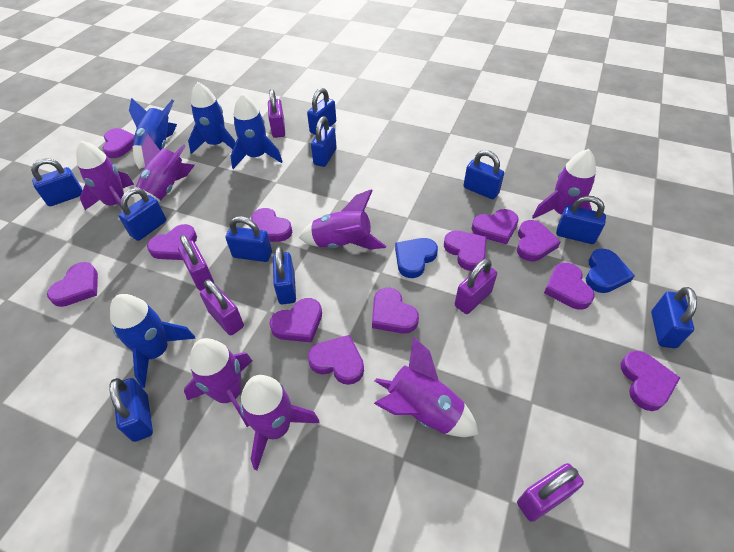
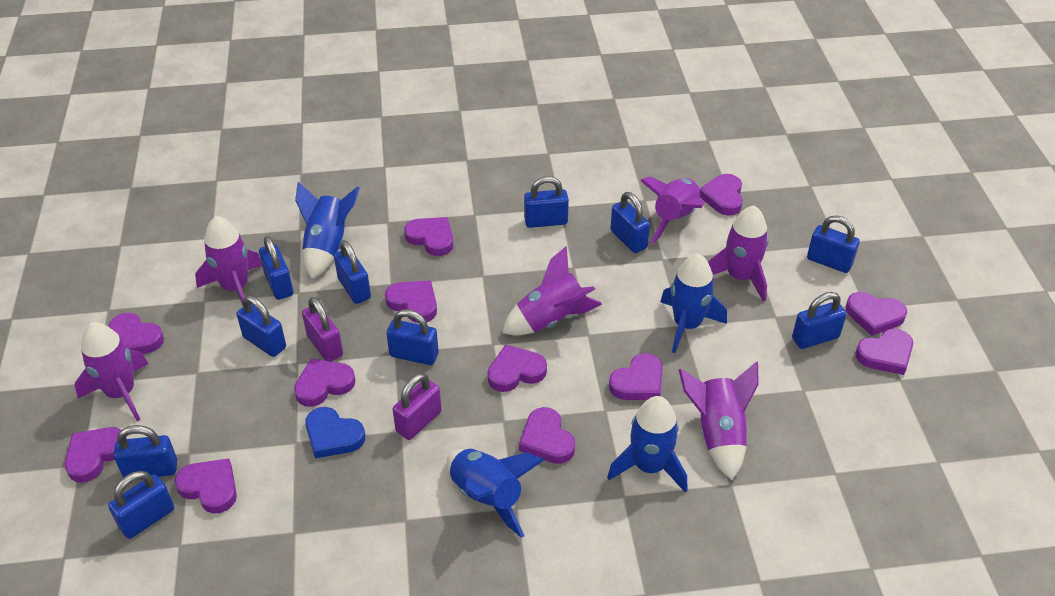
blue heart: 2 -> 1
purple padlock: 5 -> 2
purple rocket: 7 -> 6

